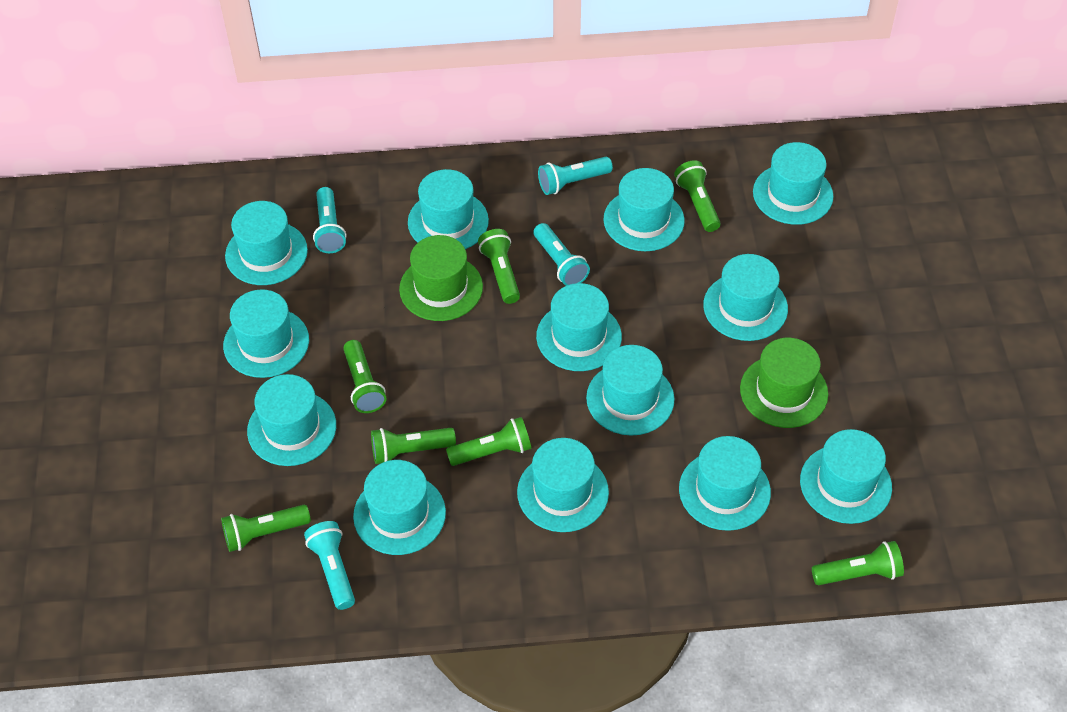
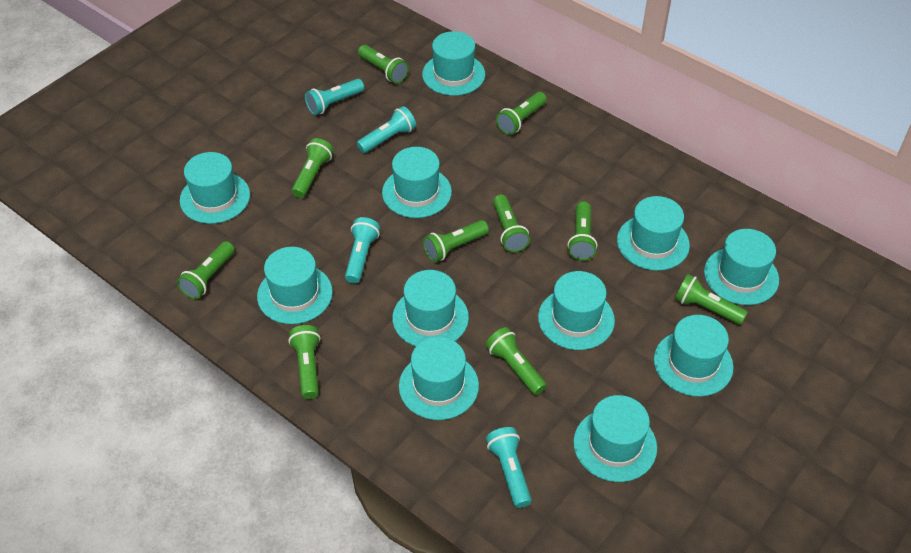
green flashlight: 7 -> 10
green hat: 2 -> 0
turquoise hat: 13 -> 11

